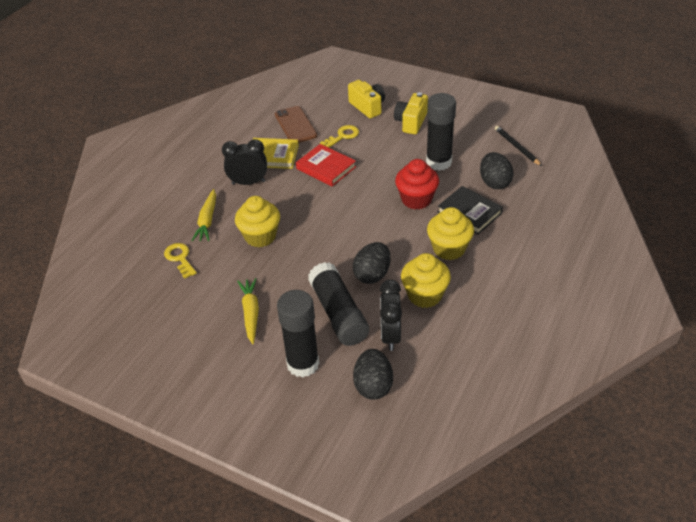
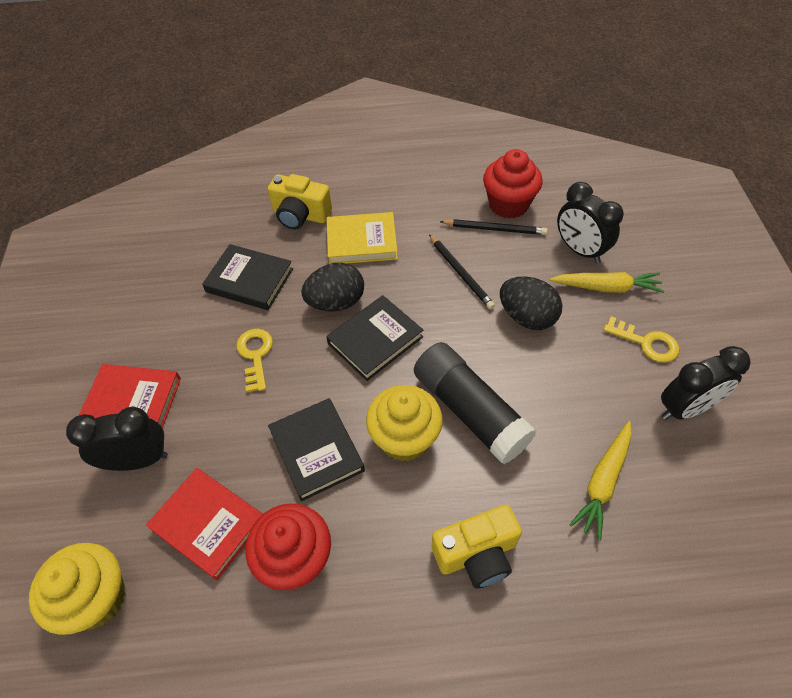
black book: 1 -> 3
black clock: 2 -> 3
black egg: 3 -> 2
black glue stick: 3 -> 1
black pencil: 1 -> 2
brown phone: 1 -> 0
red book: 1 -> 2
red cupcake: 1 -> 2
yellow cupcake: 3 -> 2

